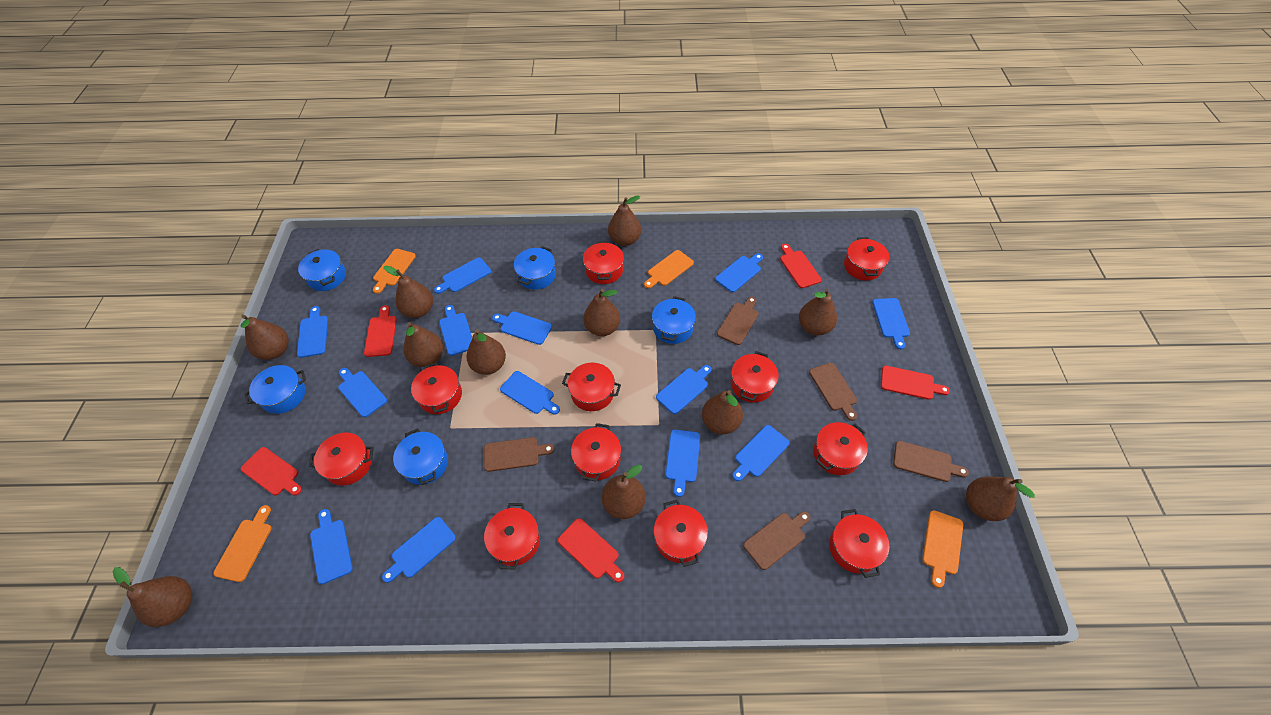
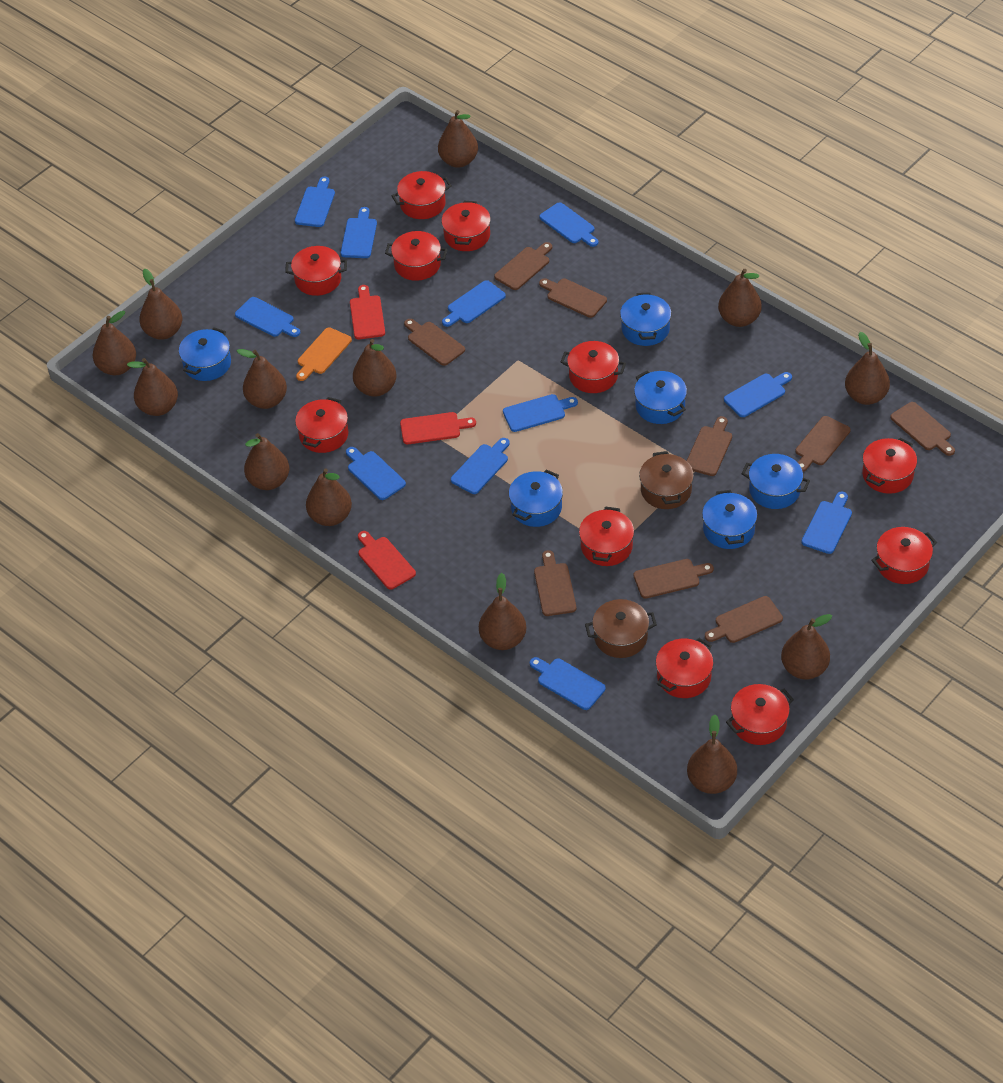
blue cutting board: 13 -> 11
blue pot: 5 -> 6
brown cutting board: 5 -> 9
brown pear: 11 -> 13
brown pot: 0 -> 2
orange cutting board: 4 -> 1
red cutting board: 5 -> 3

